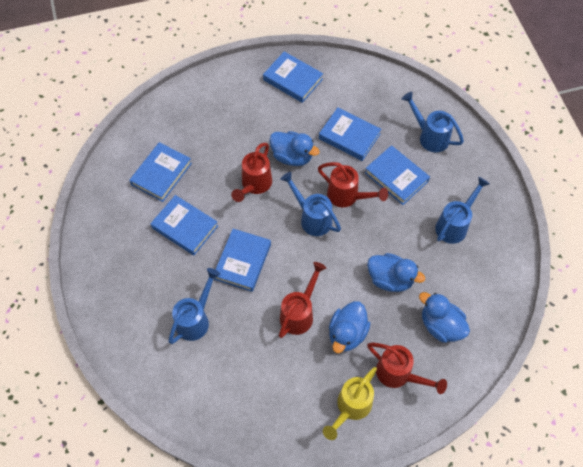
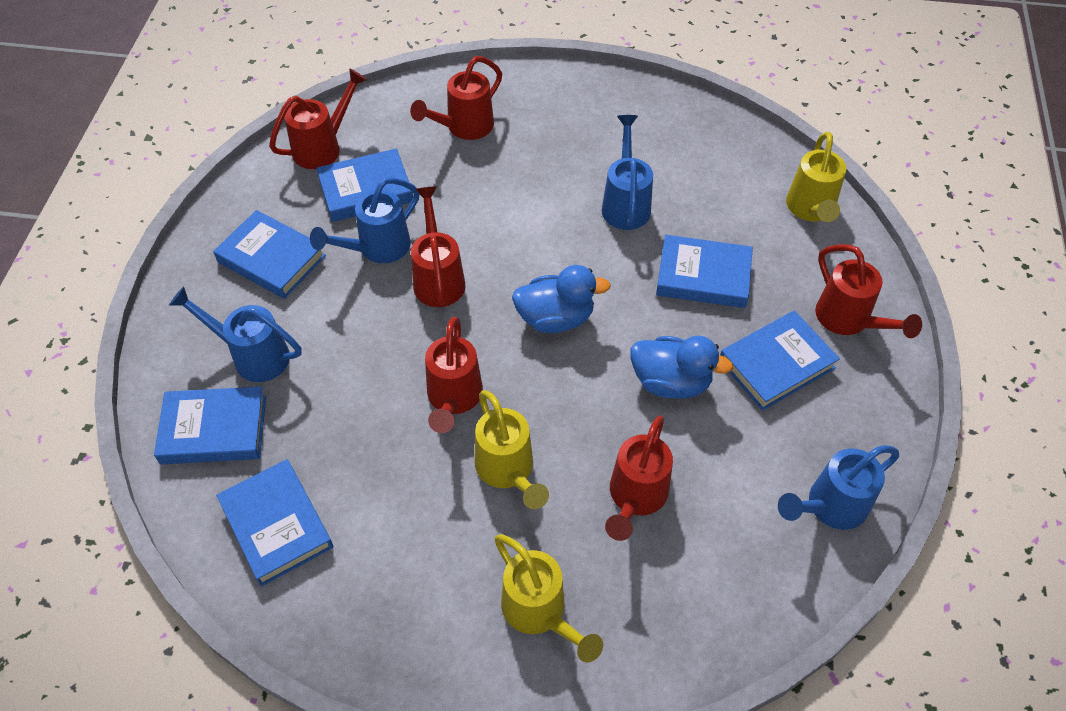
blue duck: 4 -> 2
red watering can: 4 -> 6
yellow watering can: 1 -> 3

